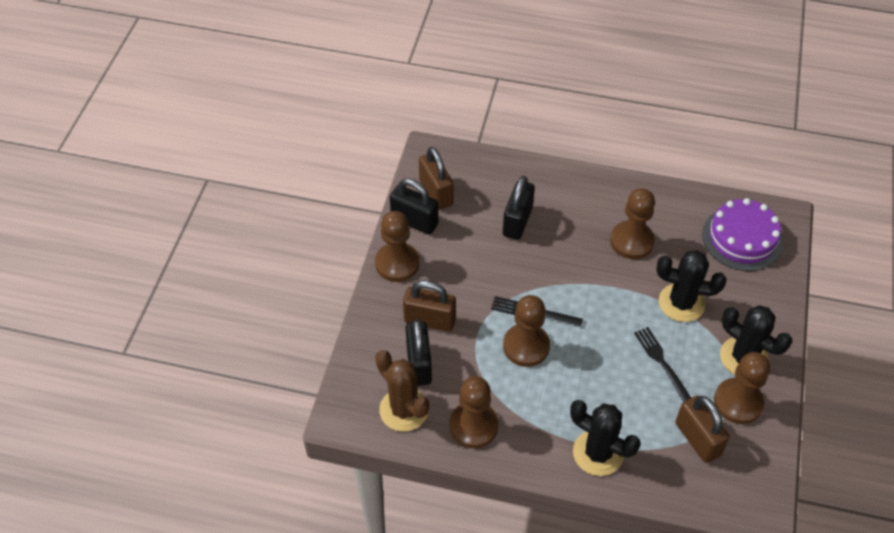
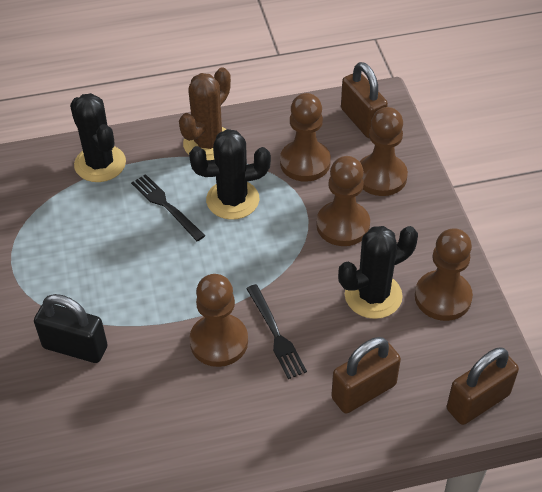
black padlock: 3 -> 1
purple cake: 1 -> 0

